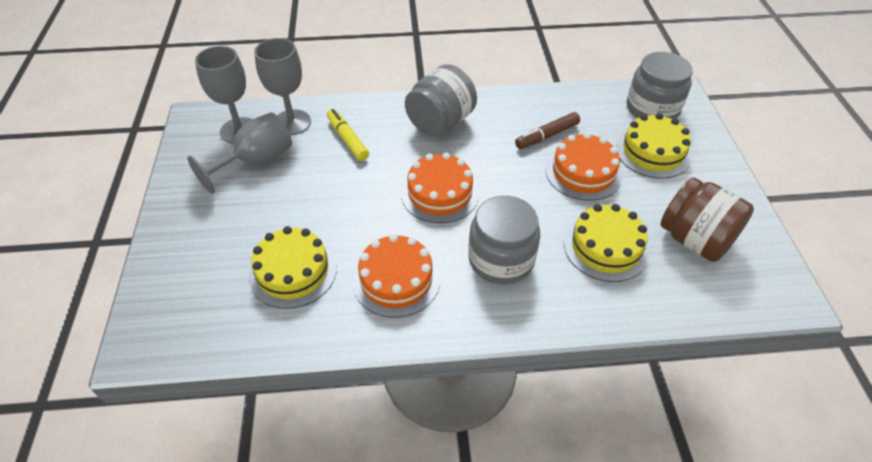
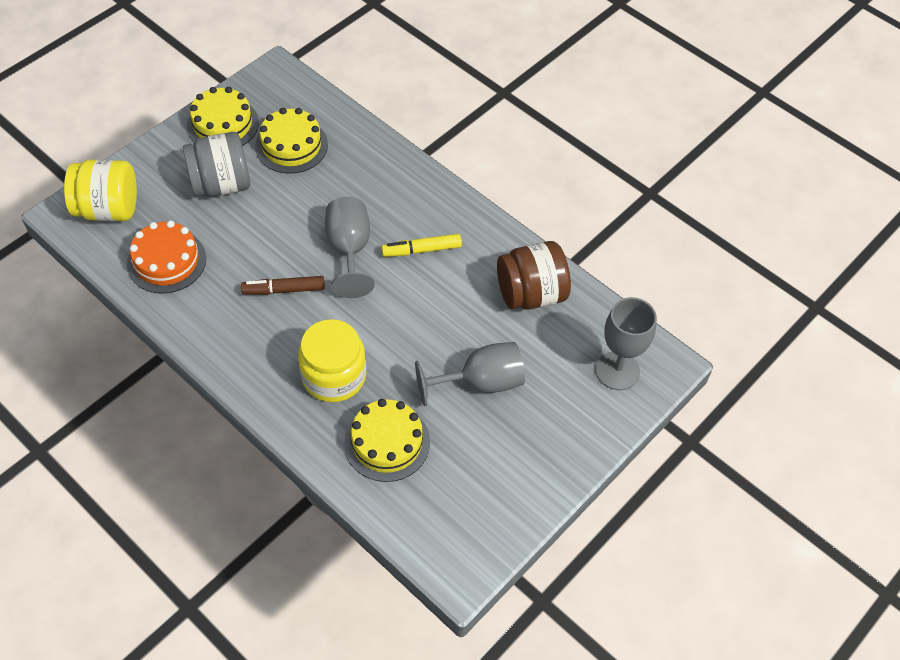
grey jar: 3 -> 1
orange cake: 3 -> 1
yellow jar: 0 -> 2

